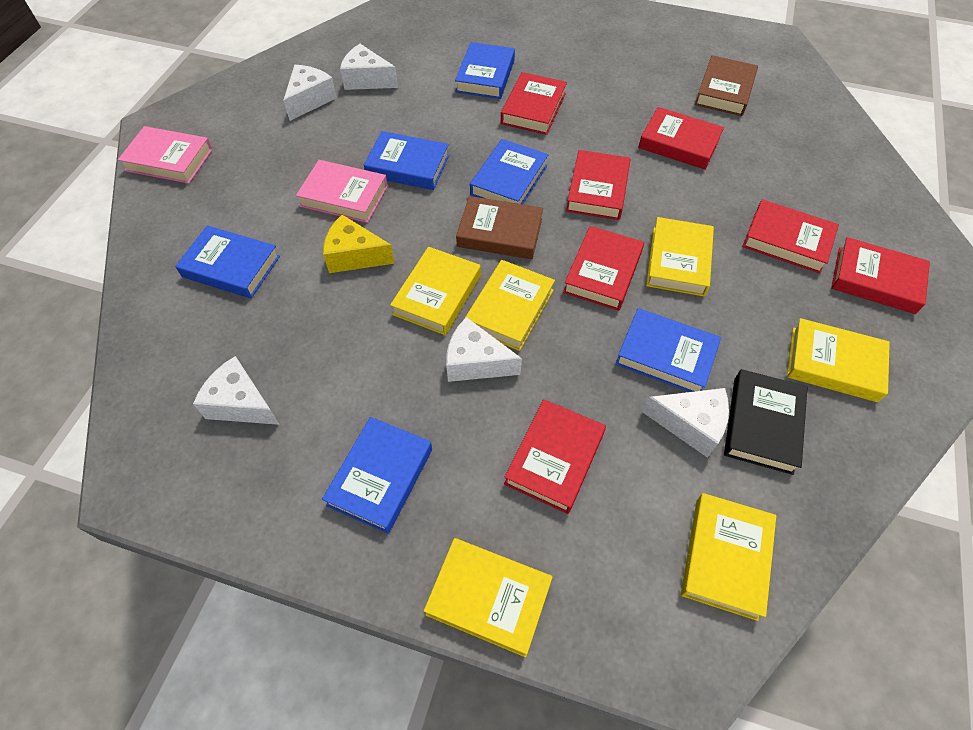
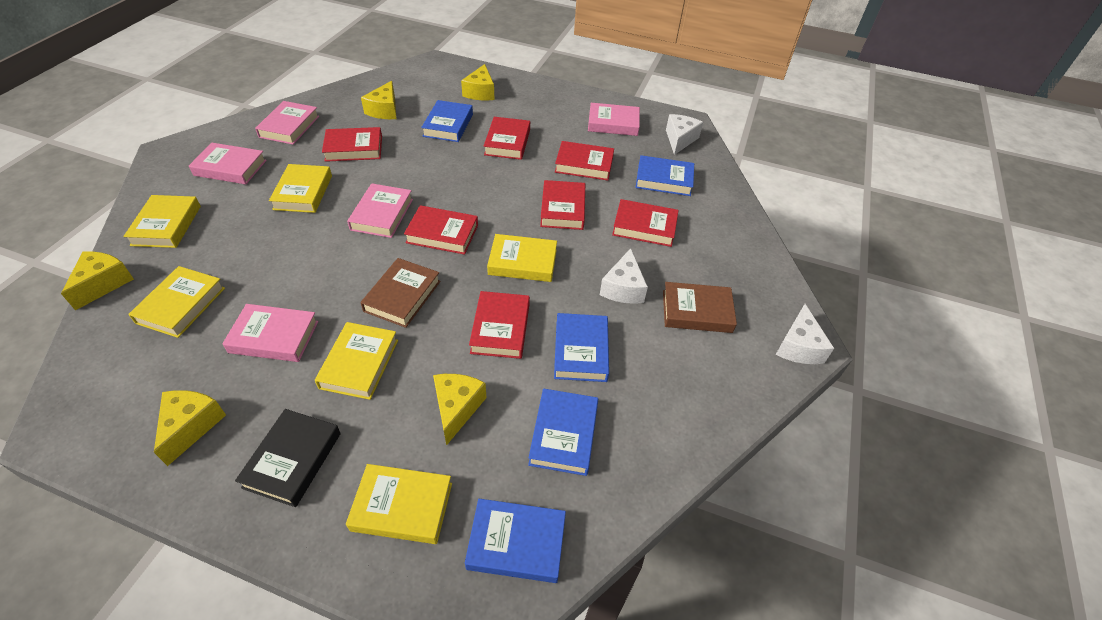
blue book: 6 -> 5
pink book: 2 -> 5
white cheese: 5 -> 3
yellow cheese: 1 -> 5

